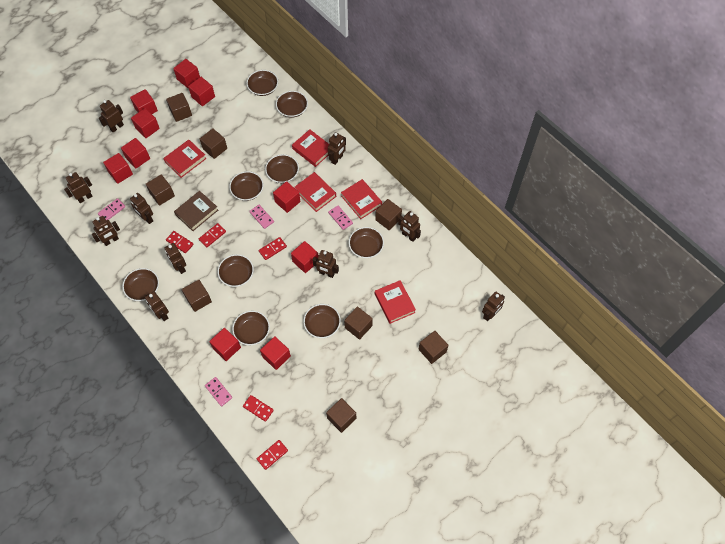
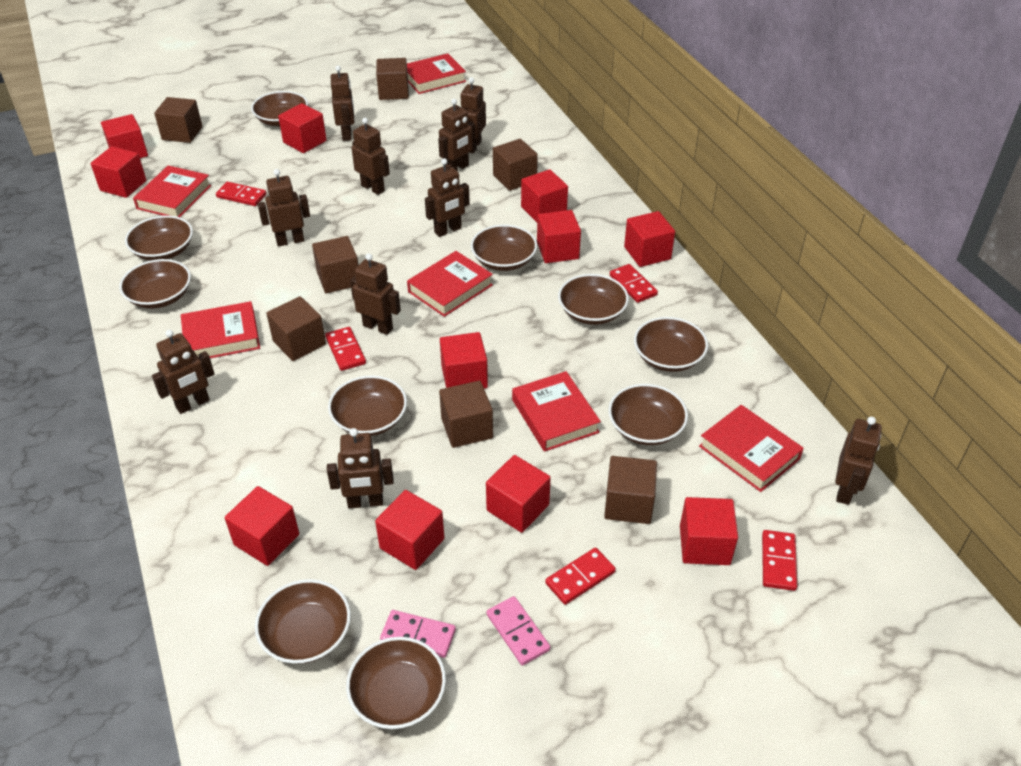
brown book: 1 -> 0
brown bowl: 9 -> 10
brown cube: 8 -> 7
pink domino: 4 -> 2
red book: 5 -> 6
red cube: 10 -> 11

